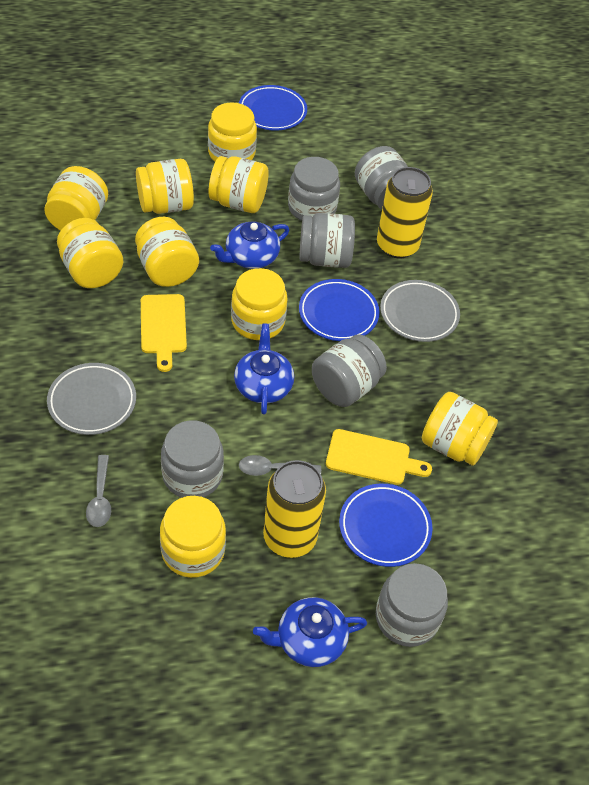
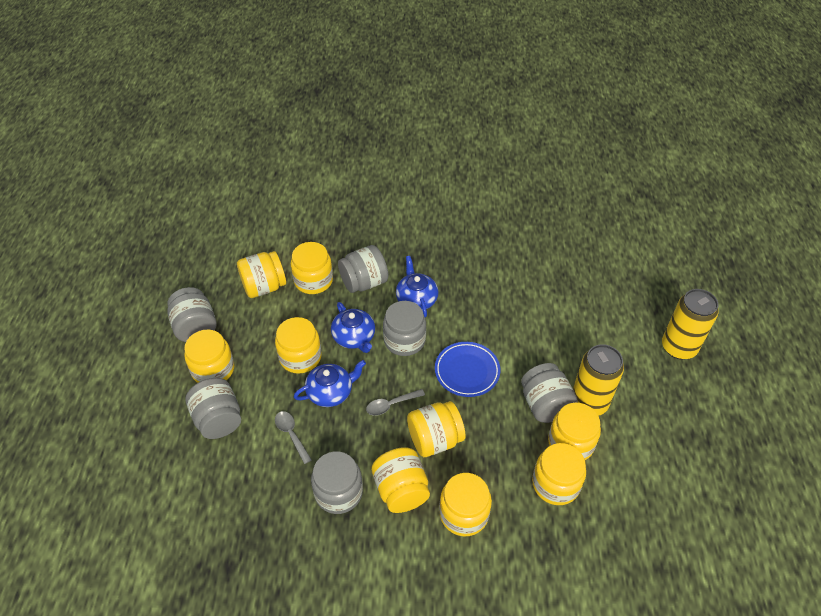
blue plate: 3 -> 1
grey plate: 2 -> 0
yellow cutting board: 2 -> 0

